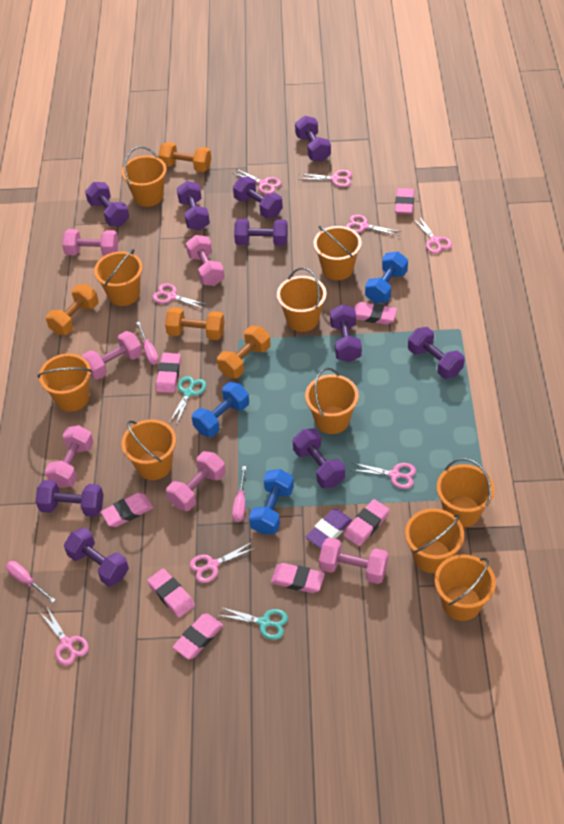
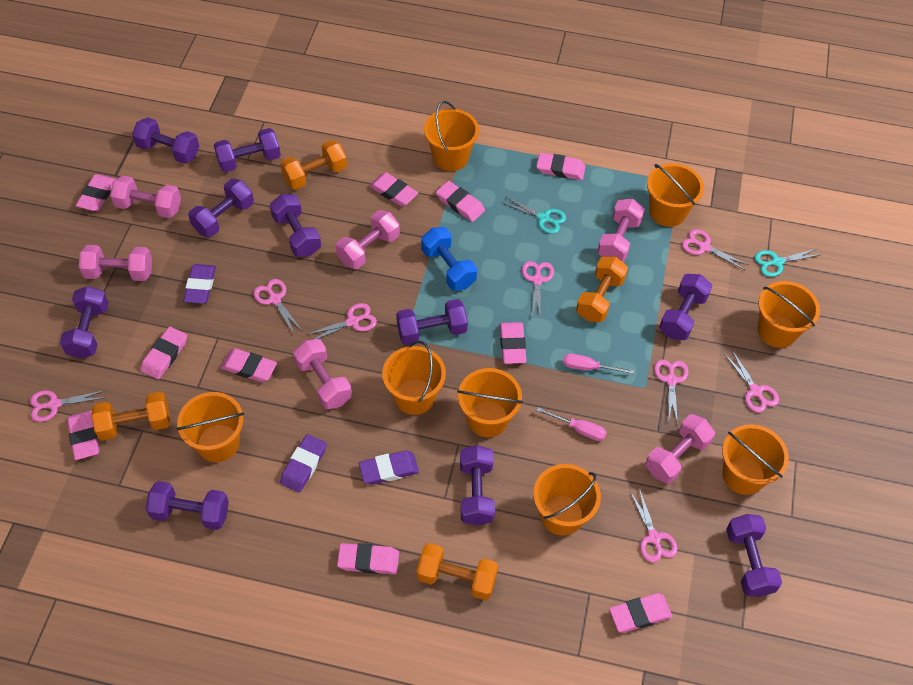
blue dumbbell: 3 -> 1
orange bucket: 10 -> 8
pink eraser: 8 -> 10
pink screwdriver: 3 -> 2
purple eraser: 1 -> 3

